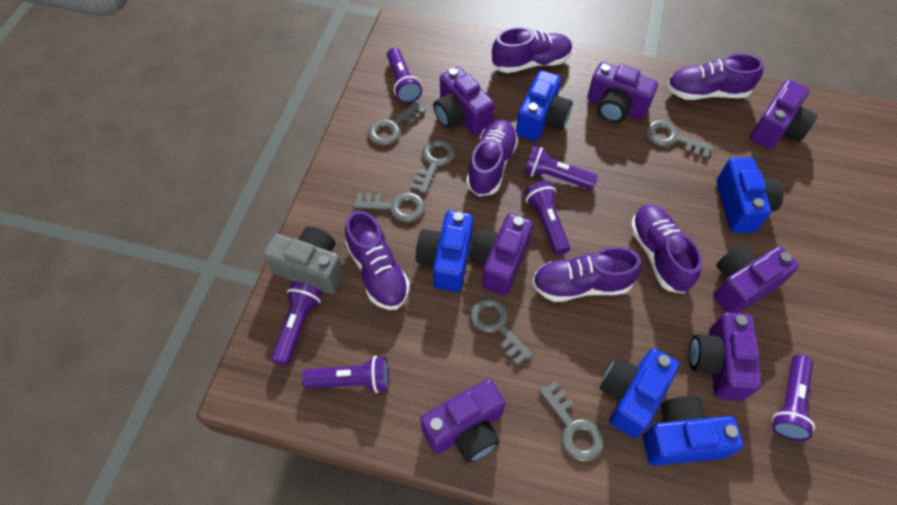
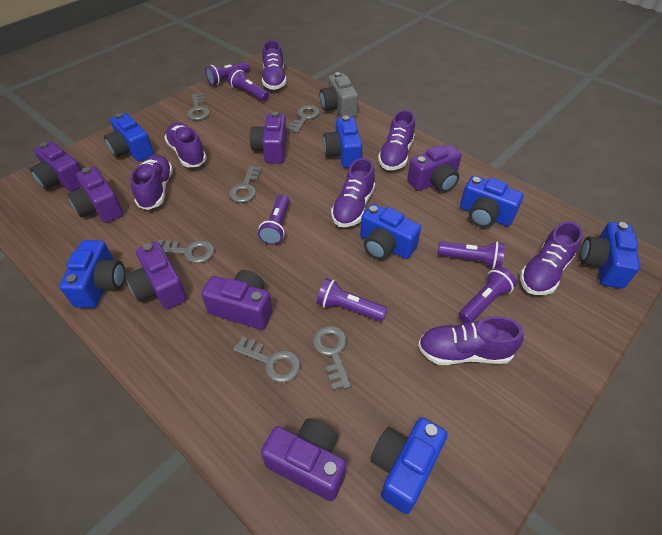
blue camera: 5 -> 7
purple shoe: 6 -> 7

